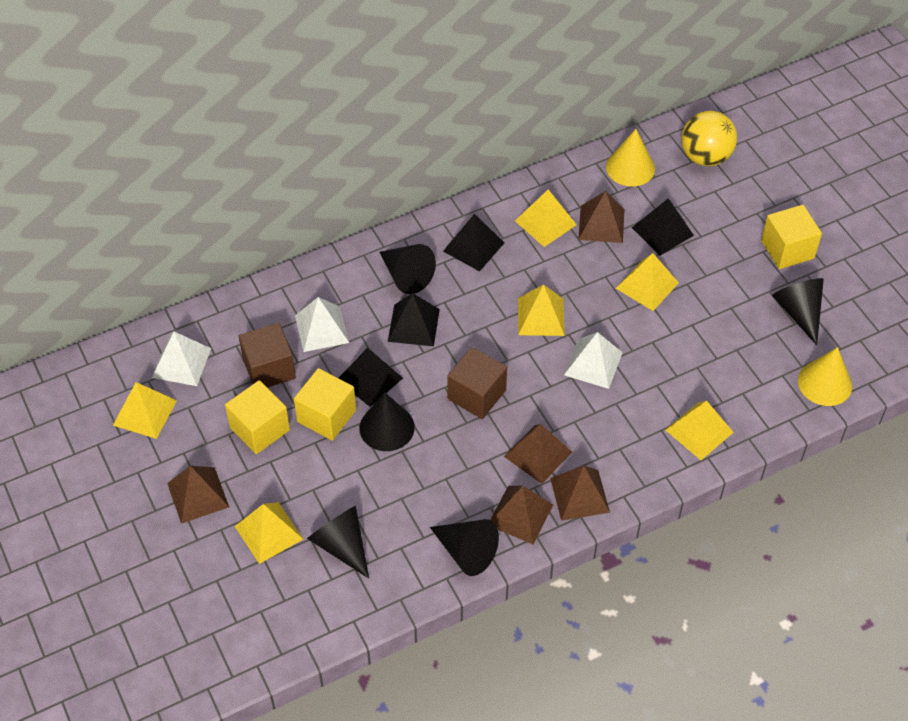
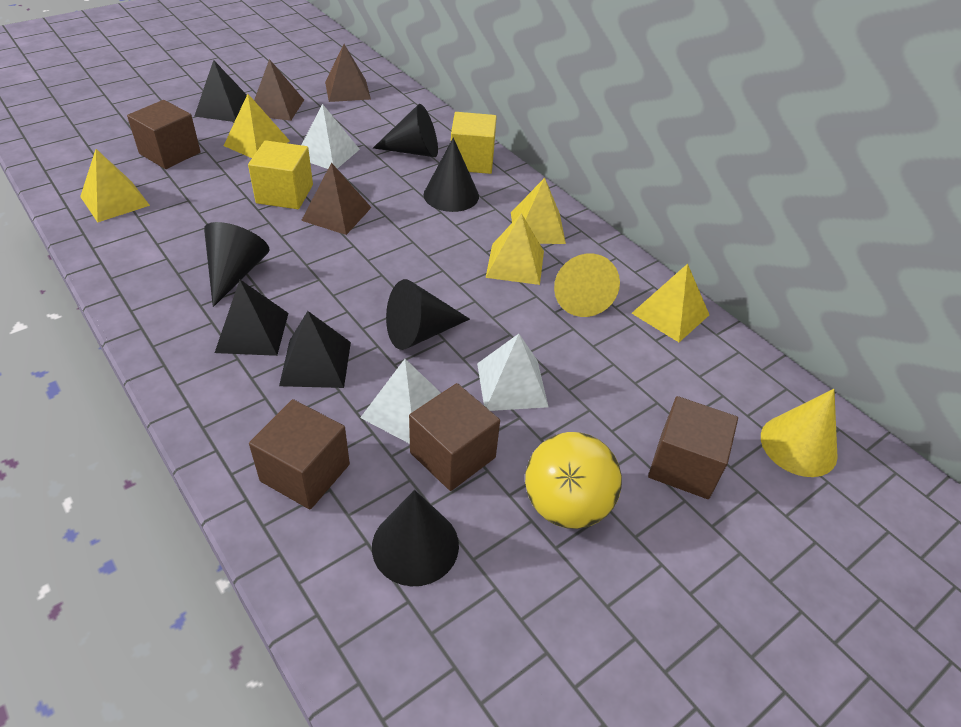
black pyramid: 4 -> 3
brown cube: 2 -> 4
brown pyramid: 5 -> 3
yellow cube: 3 -> 2
yellow pyramid: 6 -> 5

